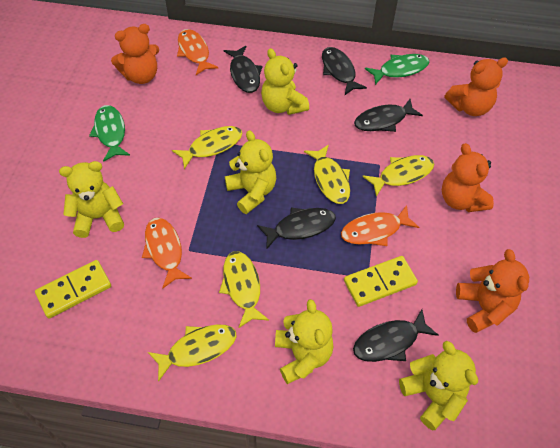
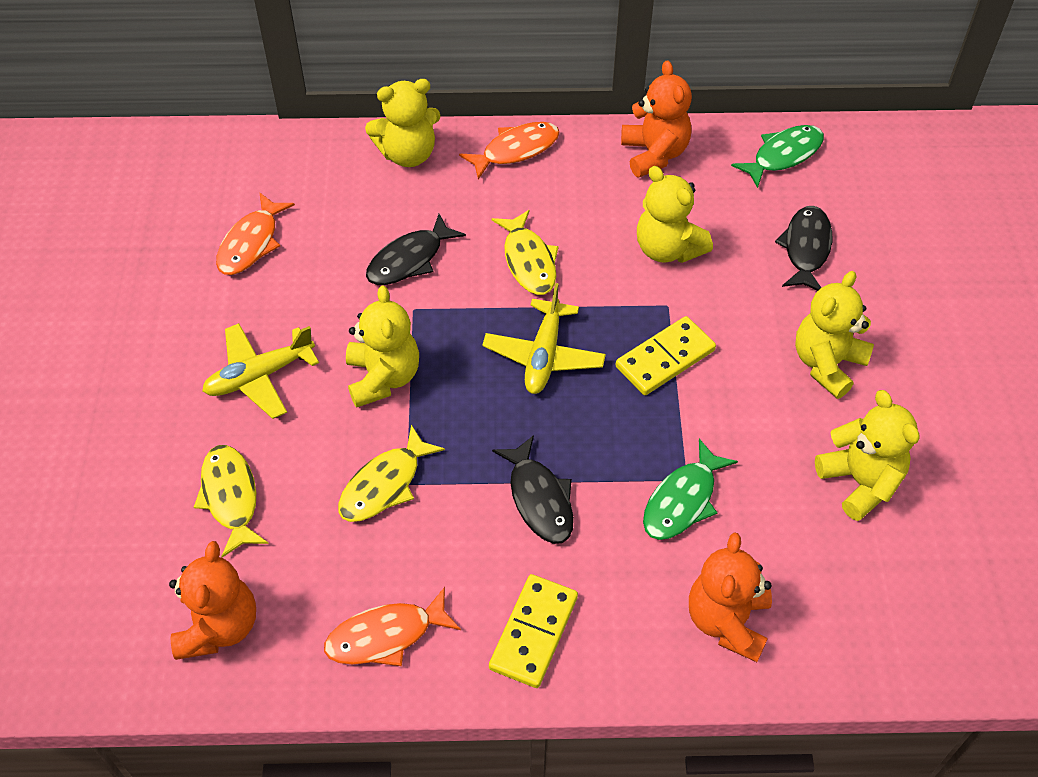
black fish: 5 -> 3
orange teddy bear: 4 -> 3
yellow fish: 5 -> 3
yellow plane: 0 -> 2

